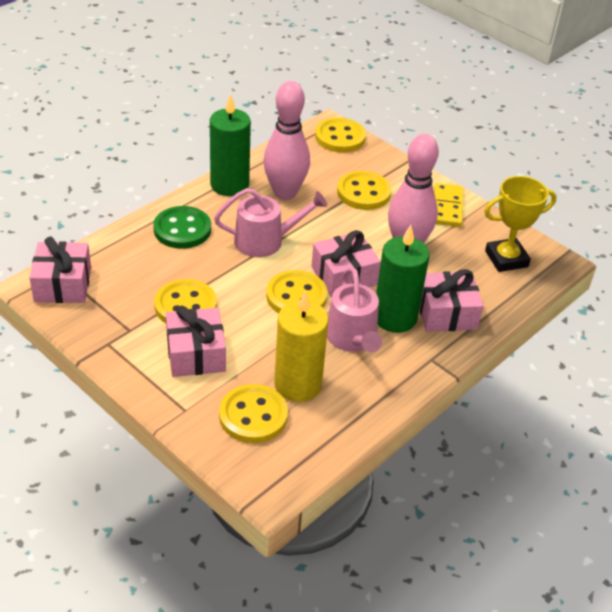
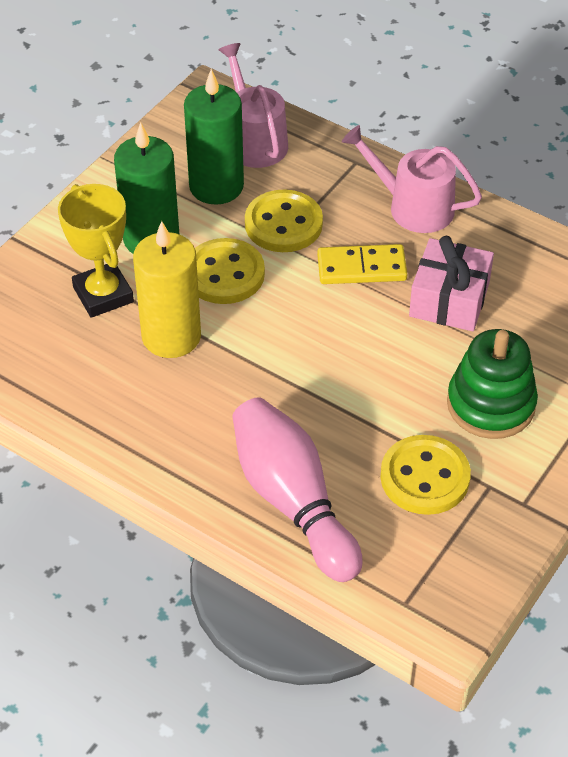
green button: 1 -> 0
green stacking toy: 0 -> 1
pink bowling pin: 2 -> 1
pink gift: 4 -> 1
yellow button: 5 -> 3

